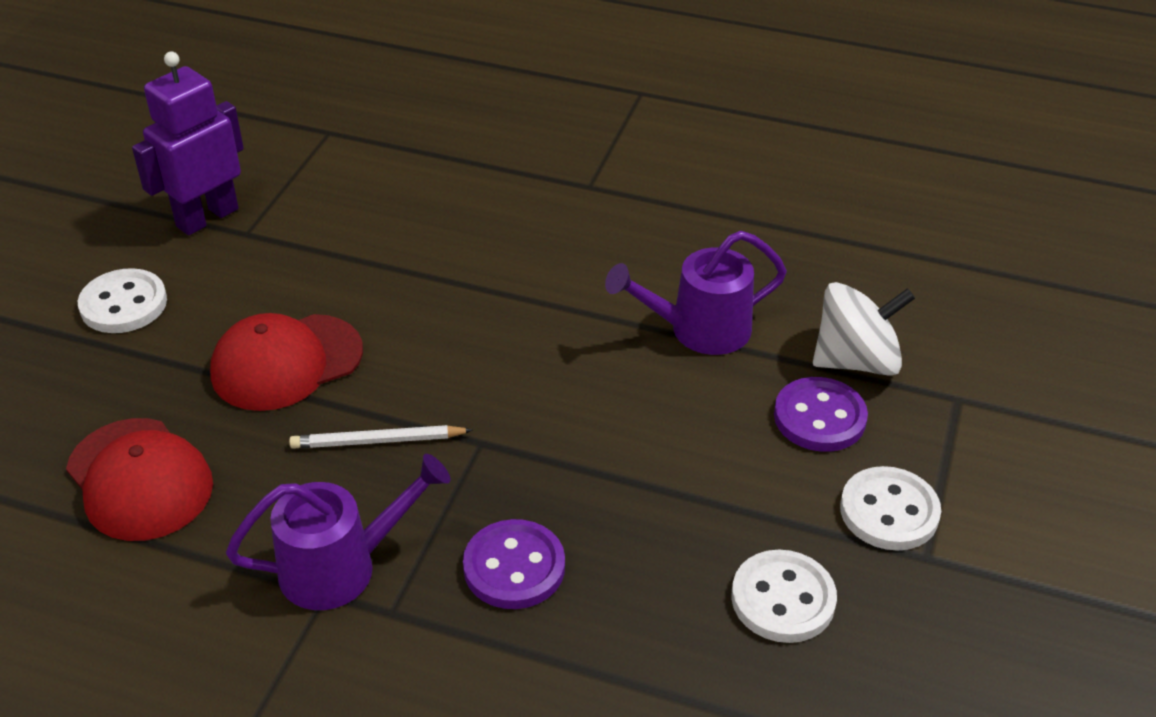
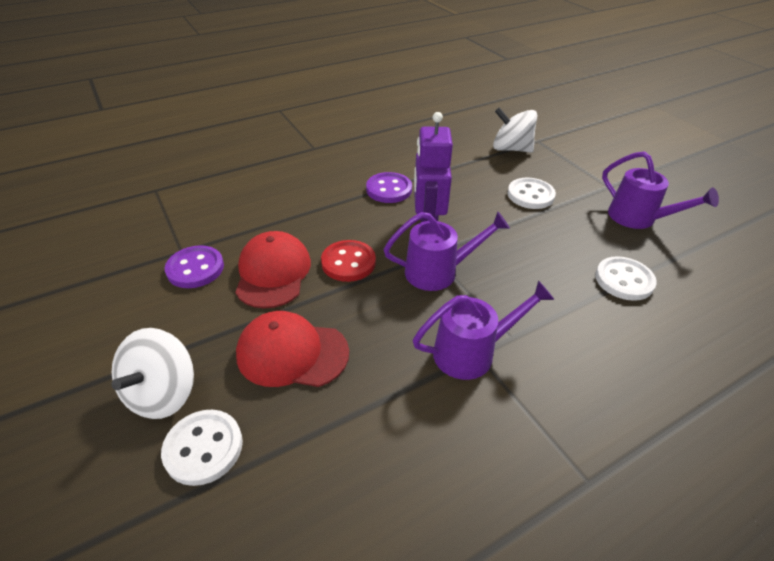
purple watering can: 2 -> 3
red button: 0 -> 1
white pencil: 1 -> 0
white spinning top: 1 -> 2

